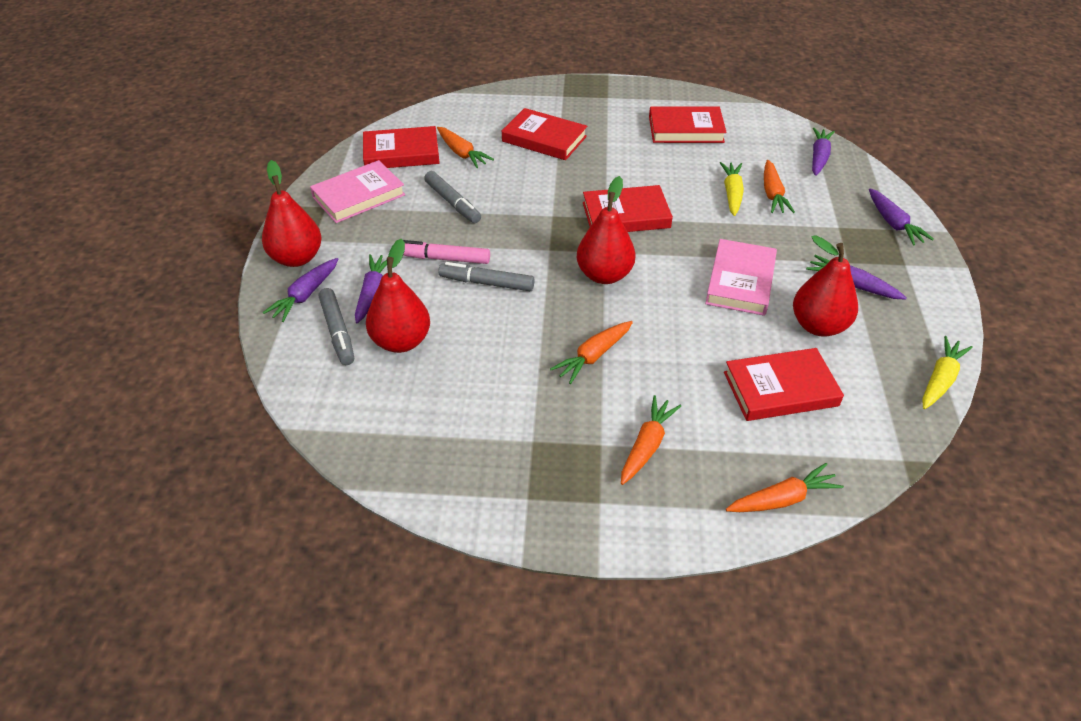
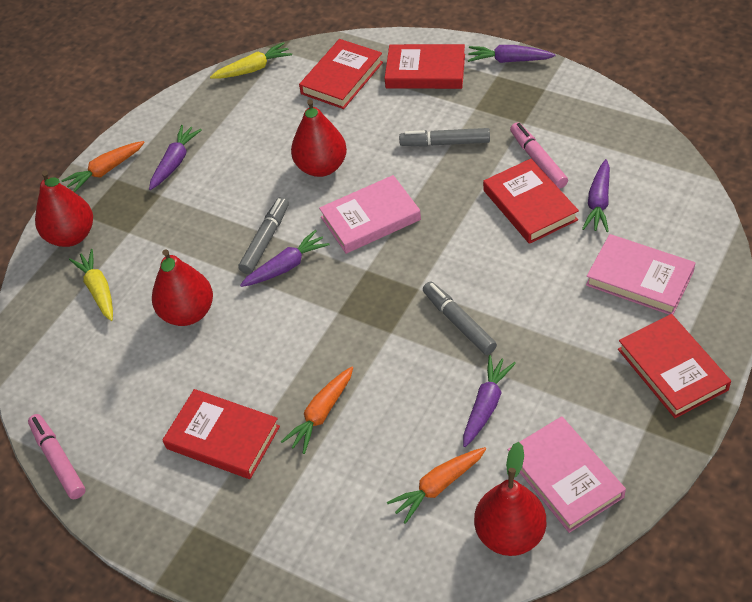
orange carrot: 5 -> 3
pink book: 2 -> 3
pink marker: 1 -> 2

